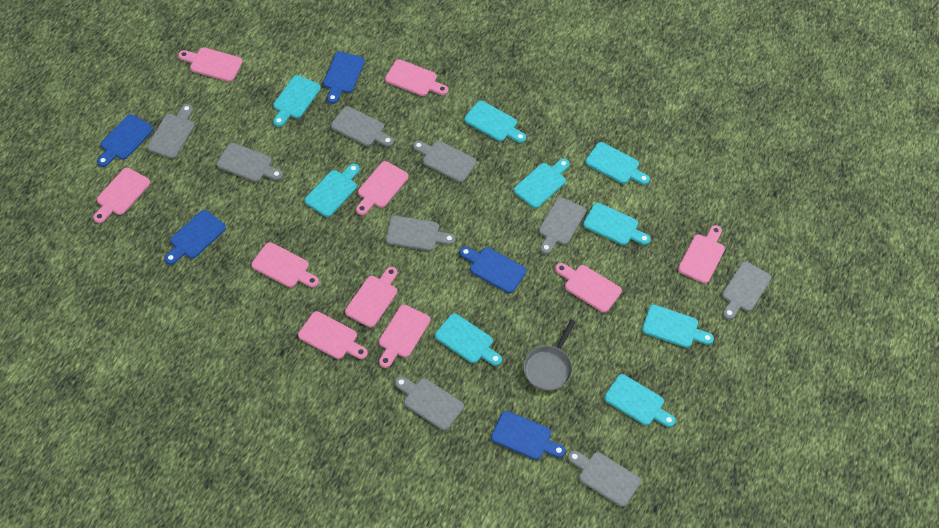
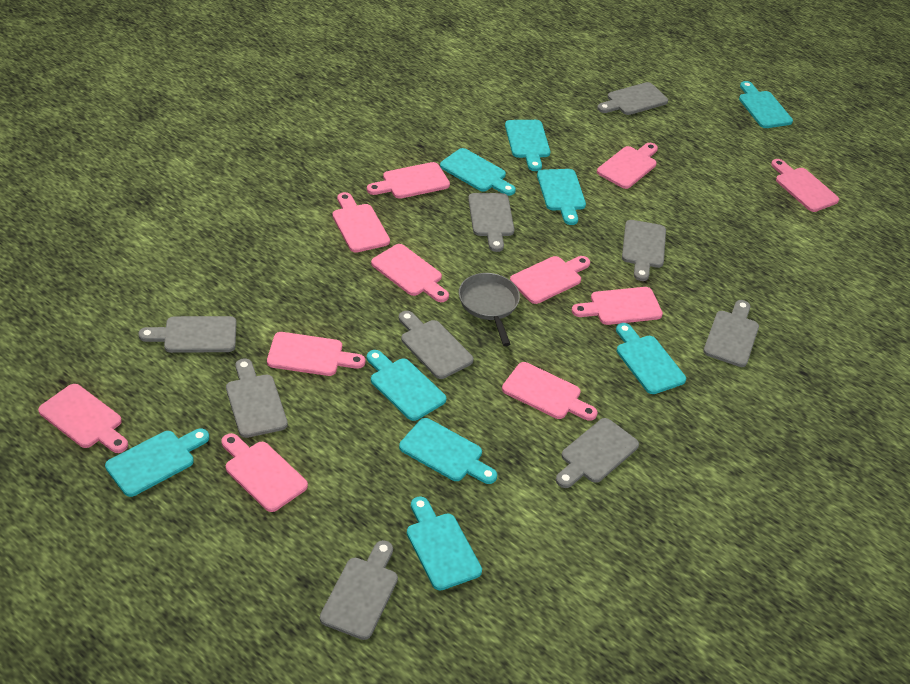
blue cutting board: 5 -> 0
pink cutting board: 10 -> 11

